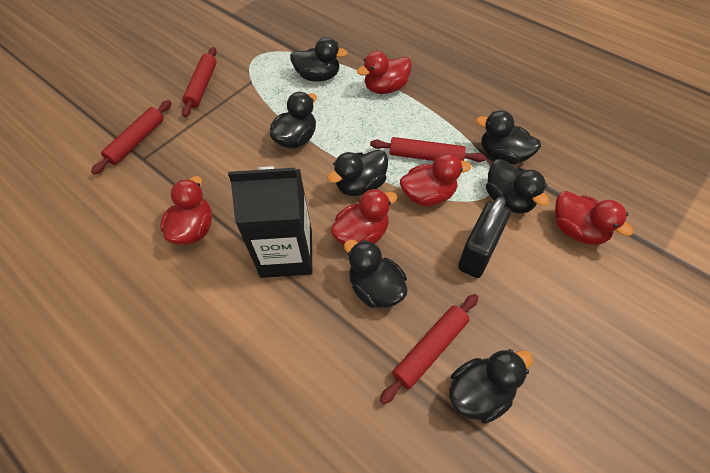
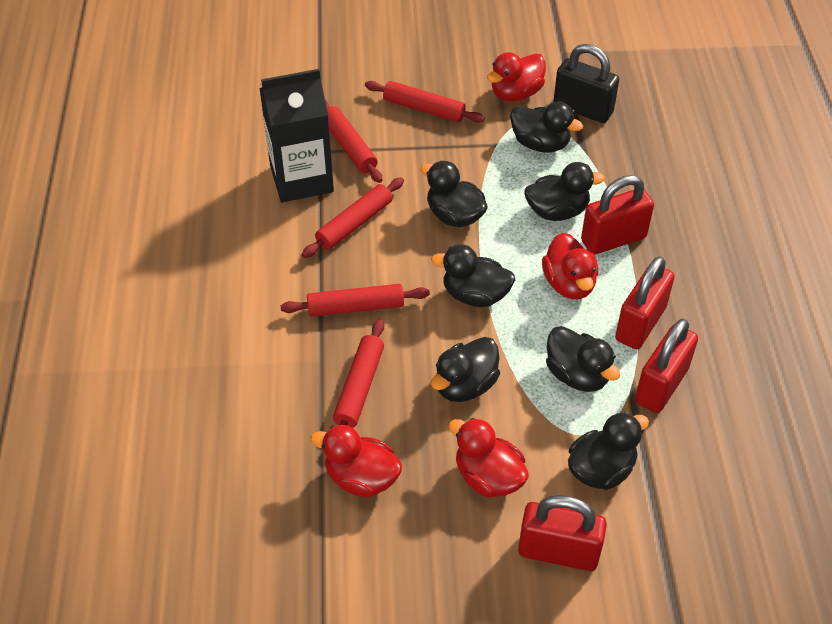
red duck: 5 -> 4
red padlock: 0 -> 4
red rolling pin: 4 -> 5

